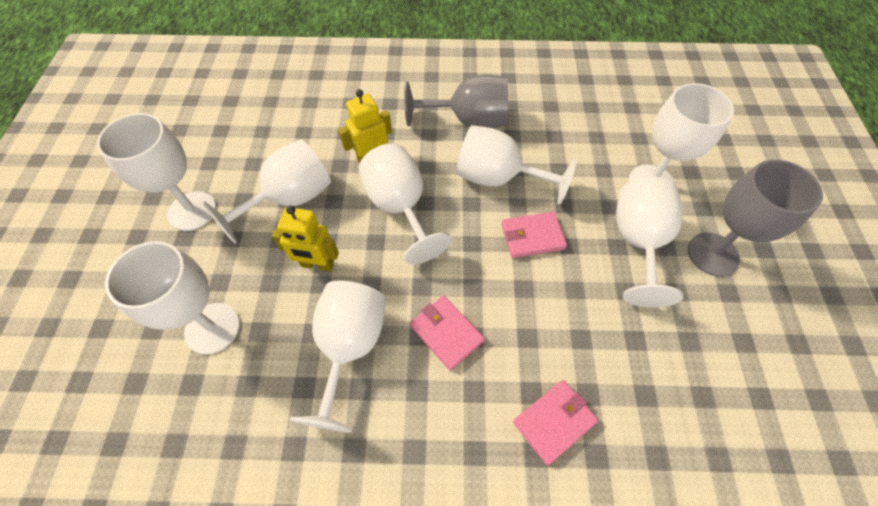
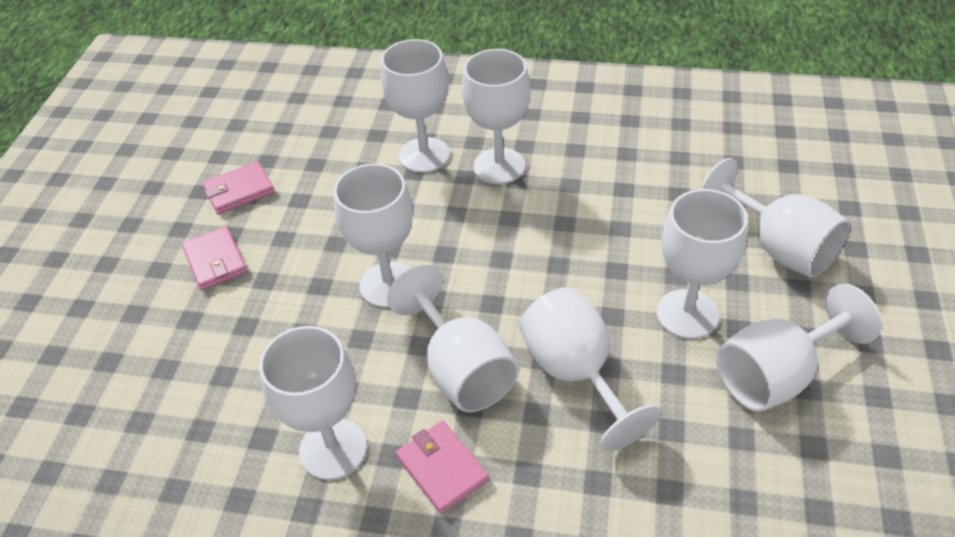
grey goblet: 2 -> 0
white goblet: 8 -> 9
yellow robot: 2 -> 0

